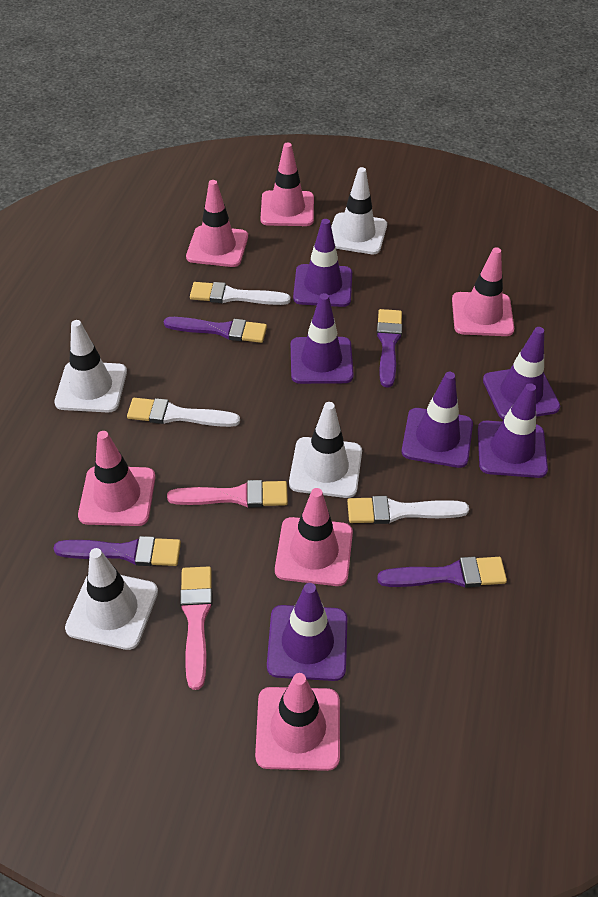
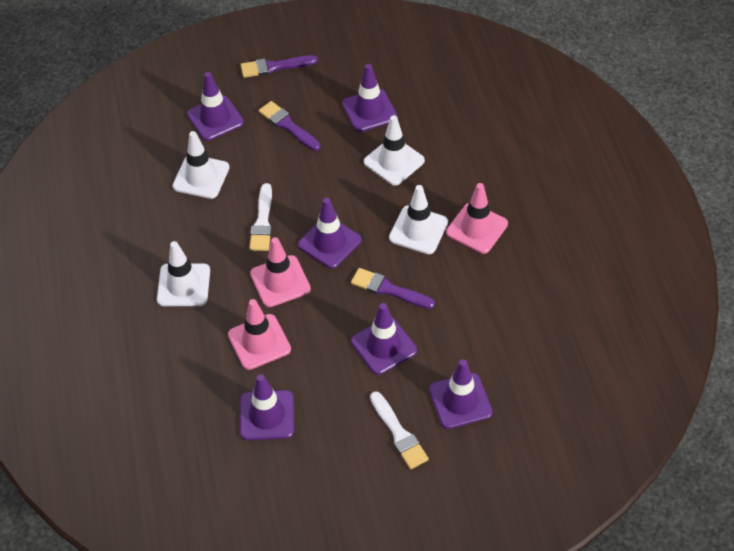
pink brush: 2 -> 0
pink traffic cone: 6 -> 3
purple brush: 4 -> 3
white brush: 3 -> 2

